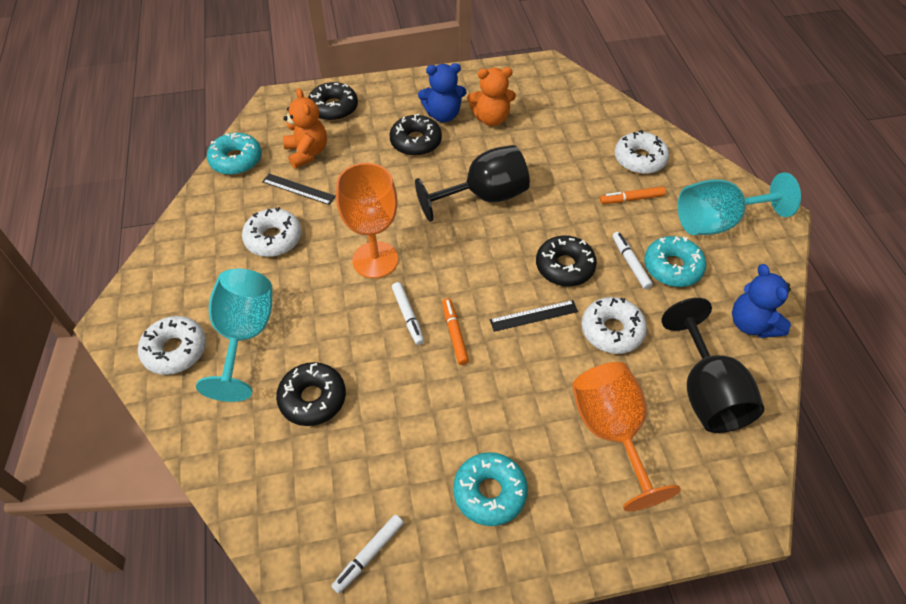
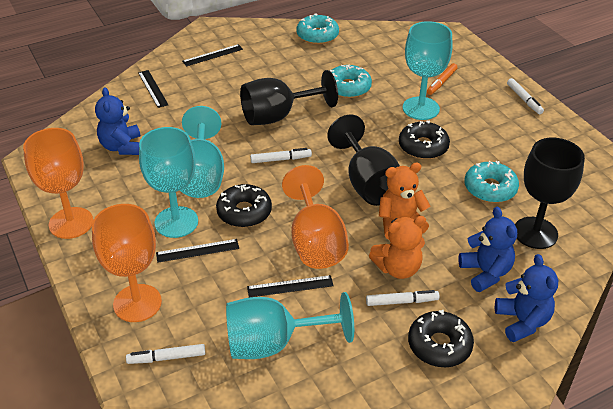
black donut: 4 -> 3
black goblet: 2 -> 3
black ruler: 2 -> 4
blue teddy bear: 2 -> 3
orange goblet: 2 -> 3
orange marker: 2 -> 1
turquoise goblet: 2 -> 4
white donut: 4 -> 0
white marker: 3 -> 4

